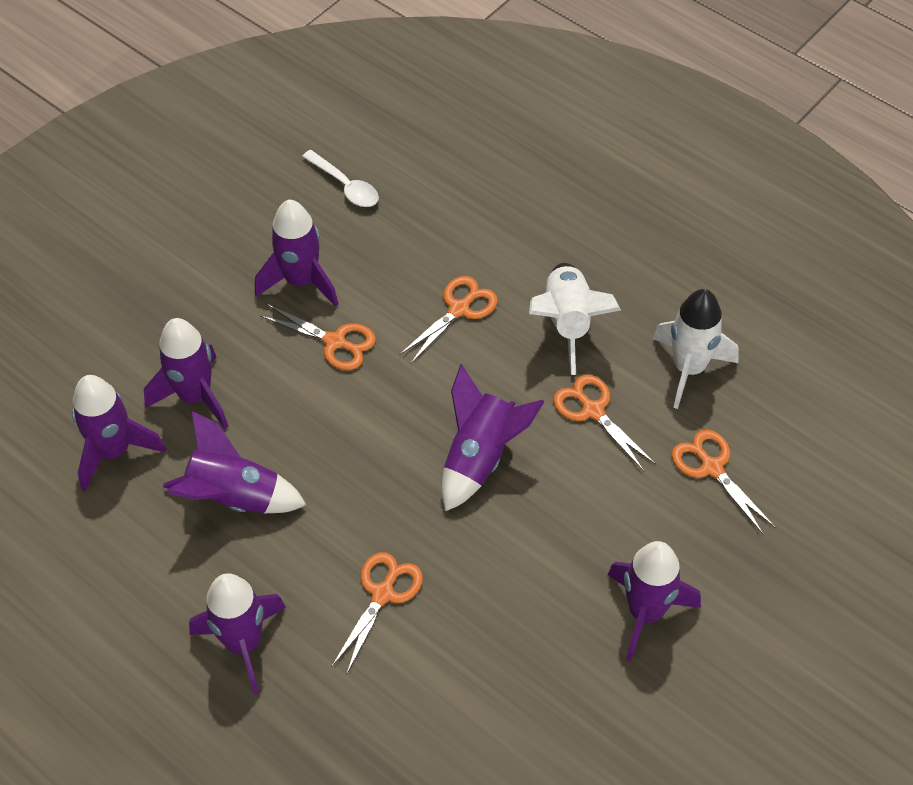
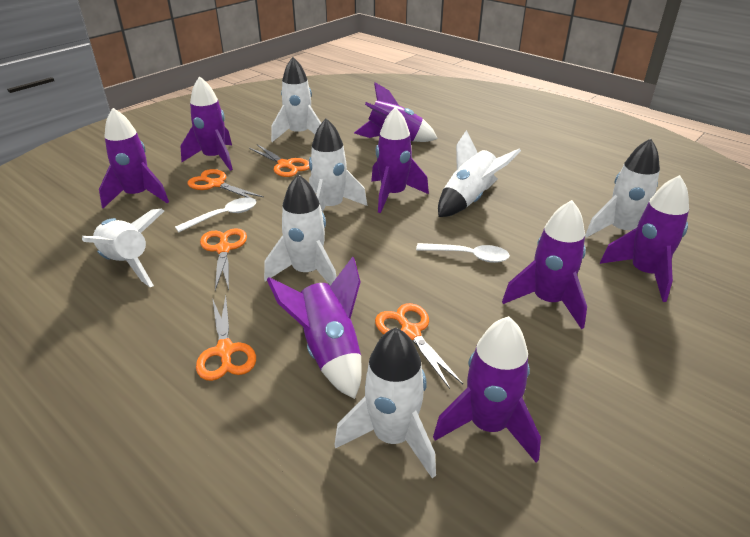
purple rocket: 7 -> 8
white rocket: 2 -> 7
white spoon: 1 -> 2

